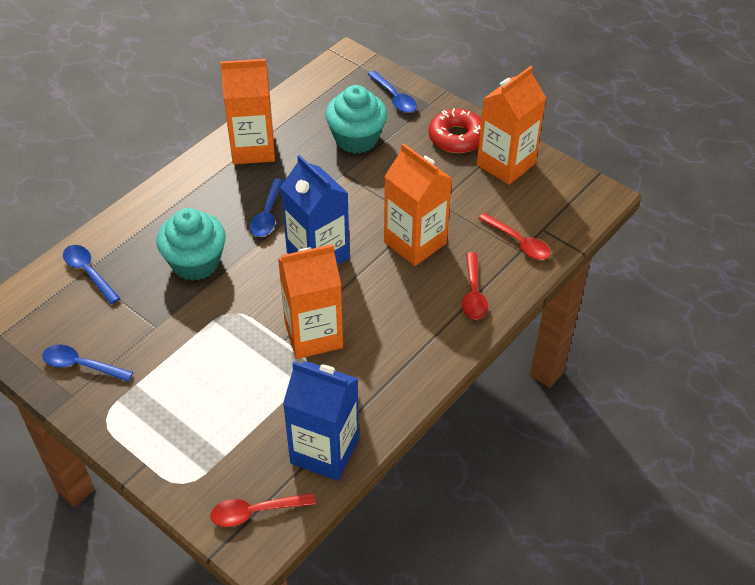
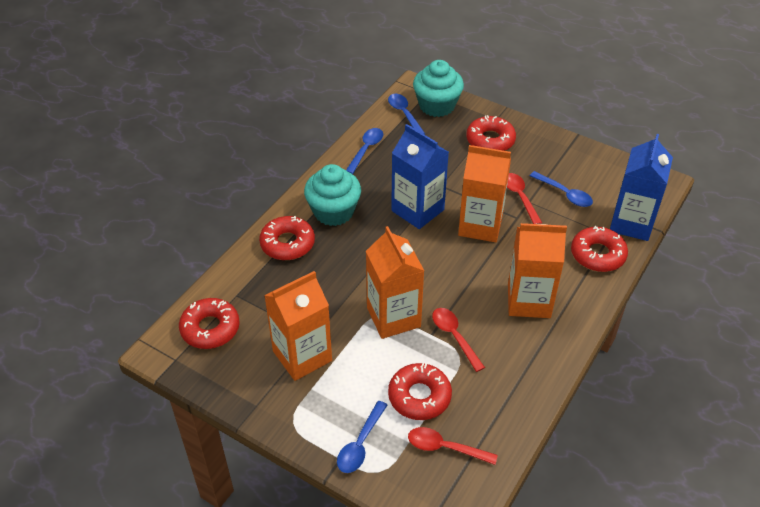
red donut: 1 -> 5

